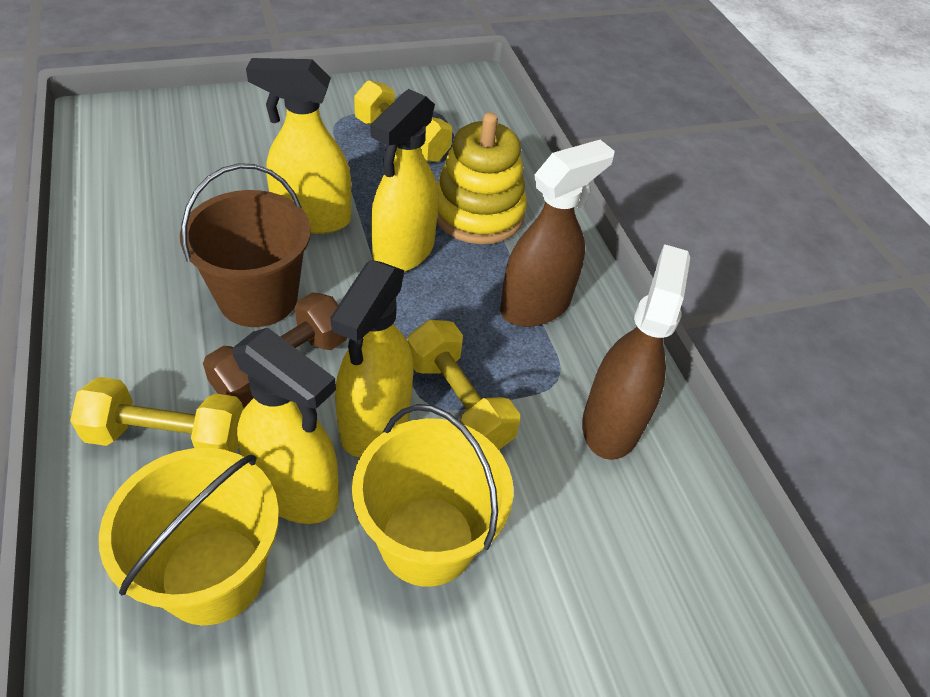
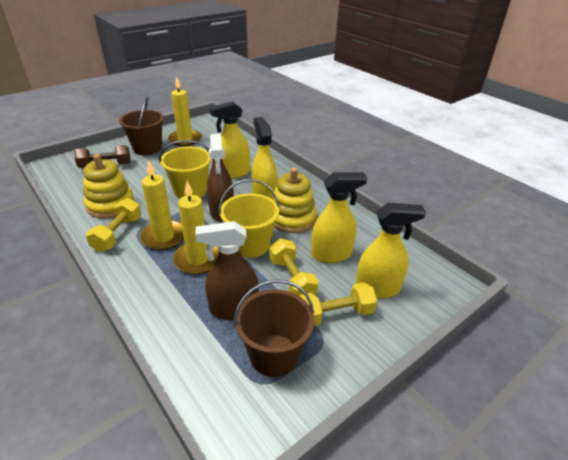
brown bucket: 1 -> 2
yellow candle: 0 -> 3
yellow stacking toy: 1 -> 2

